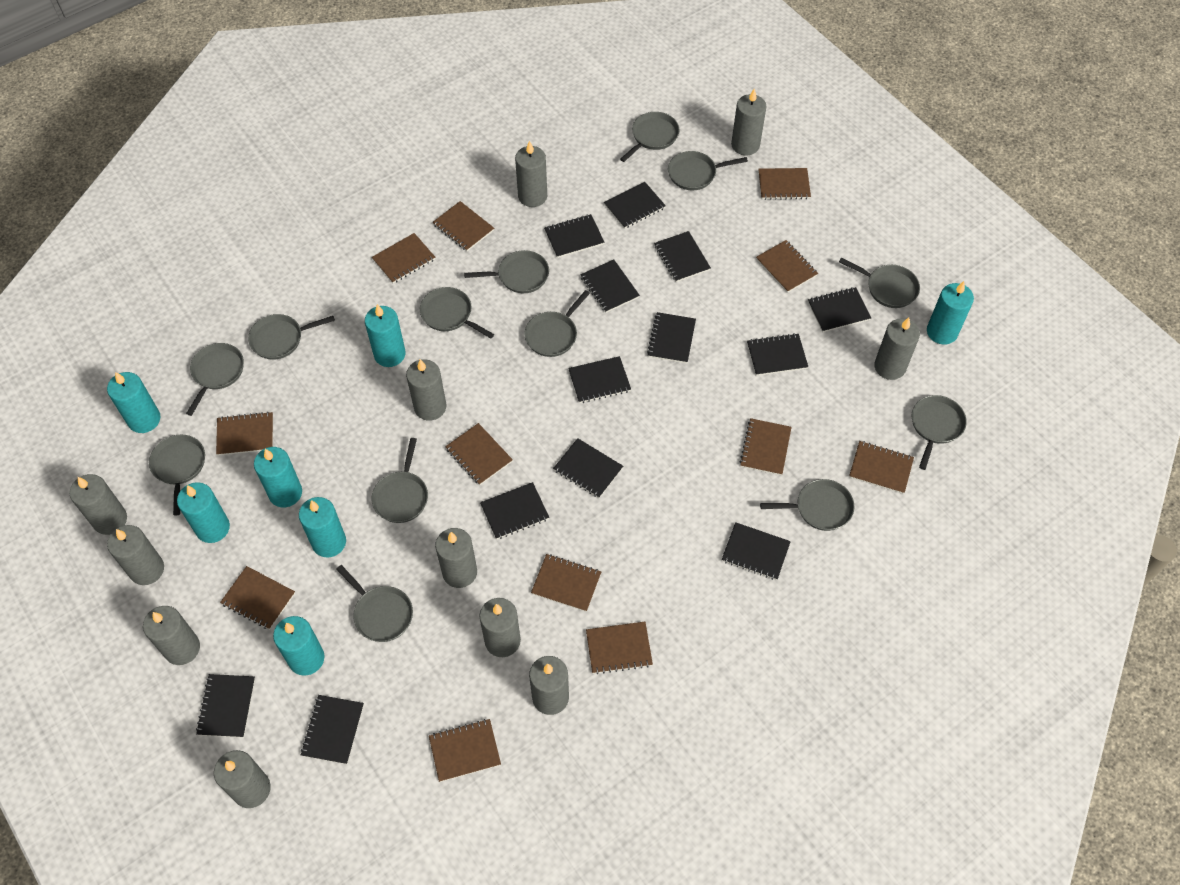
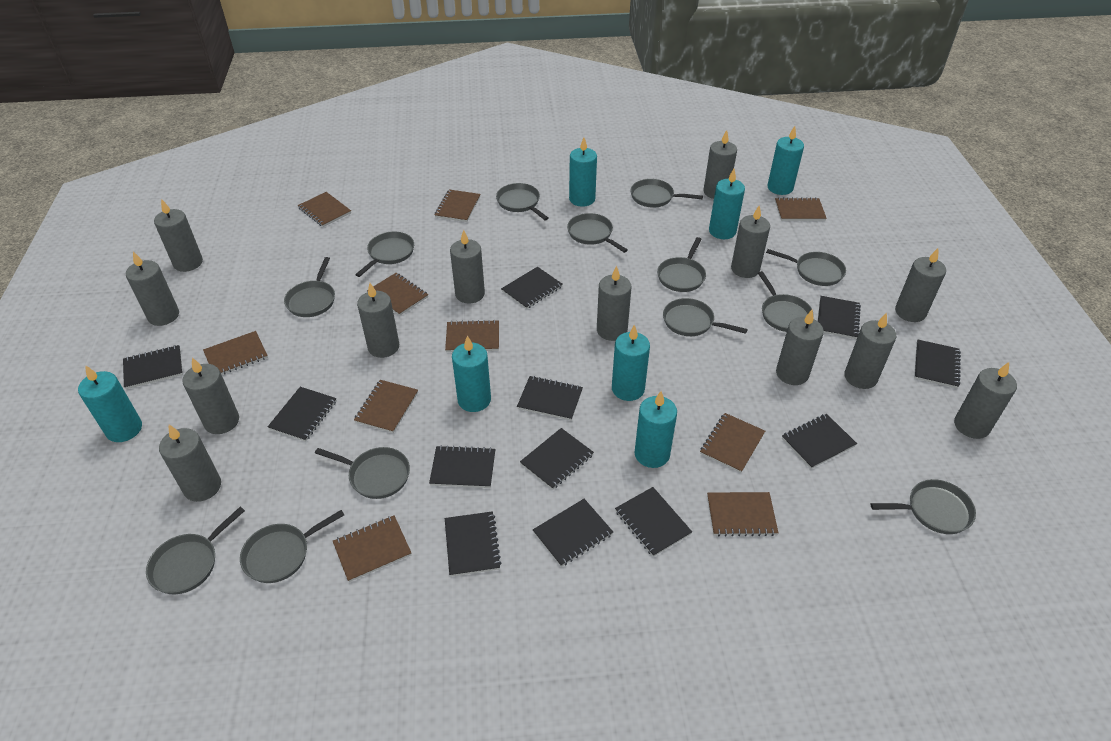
black notebook: 13 -> 12
brown notebook: 12 -> 10
grey candle: 11 -> 13

